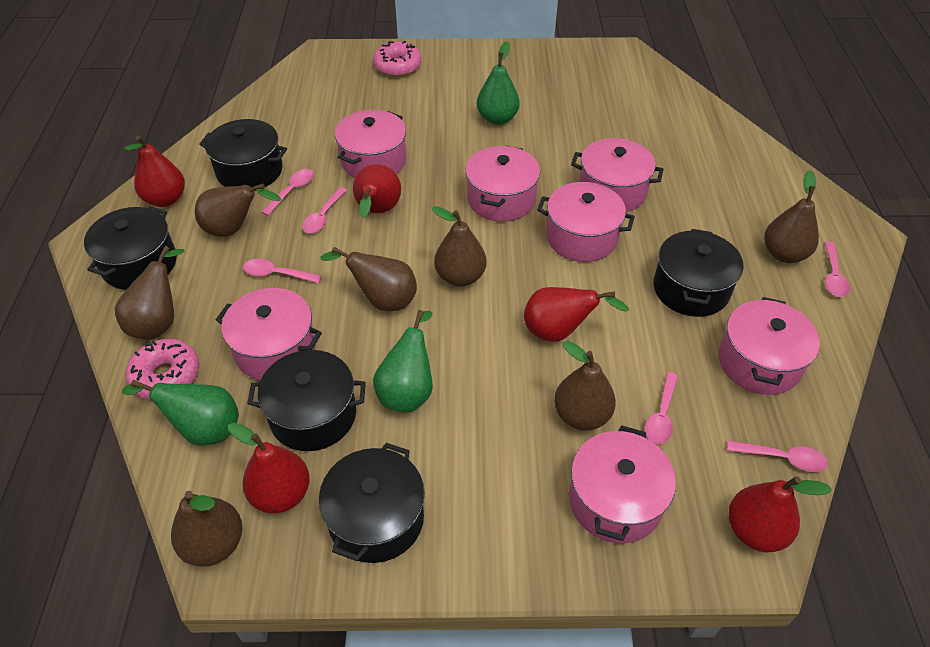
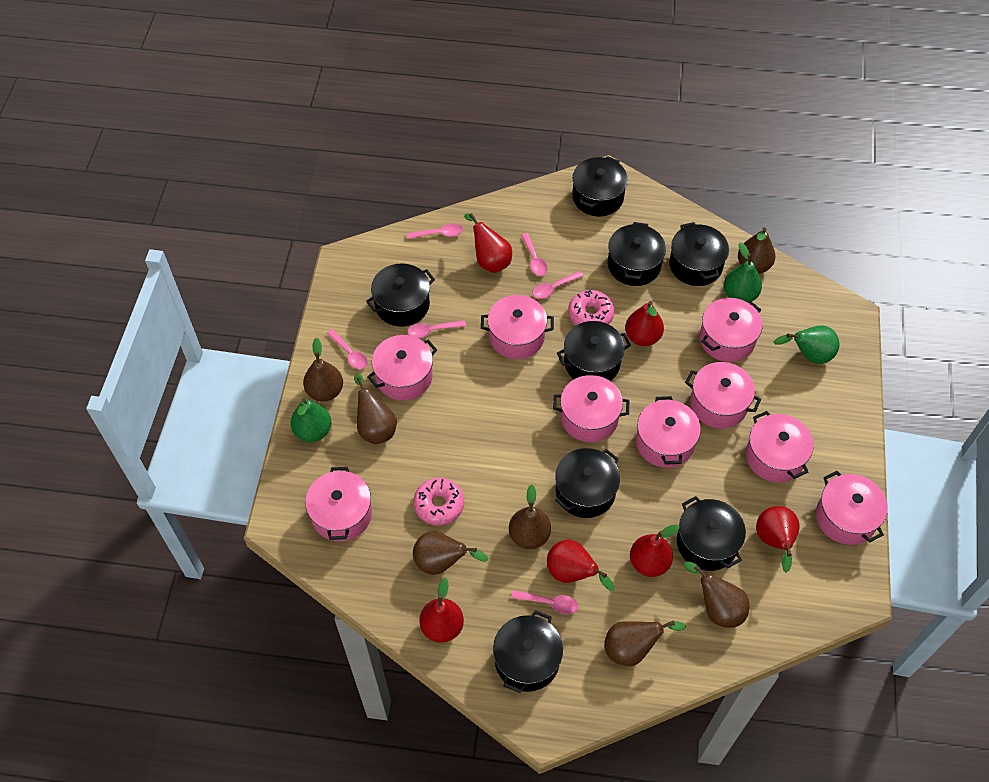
black pot: 5 -> 8
pink pot: 7 -> 9
red pear: 5 -> 6

